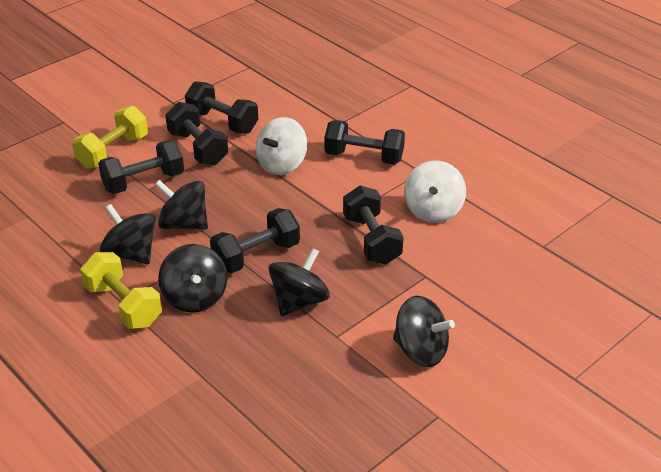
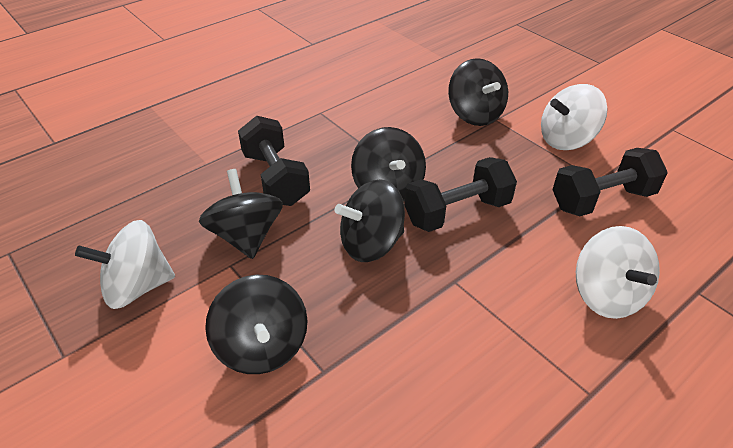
black dumbbell: 6 -> 3
white spinning top: 2 -> 3
yellow dumbbell: 2 -> 0

